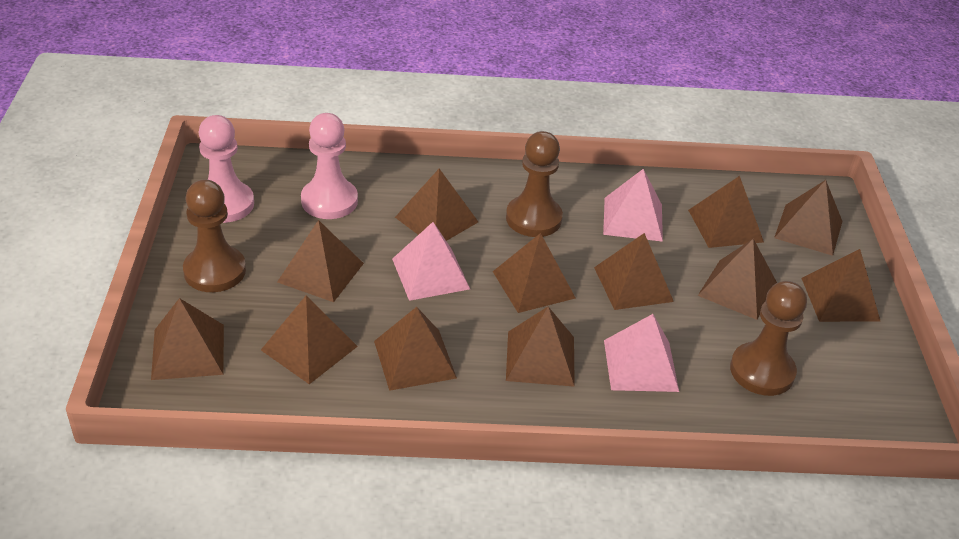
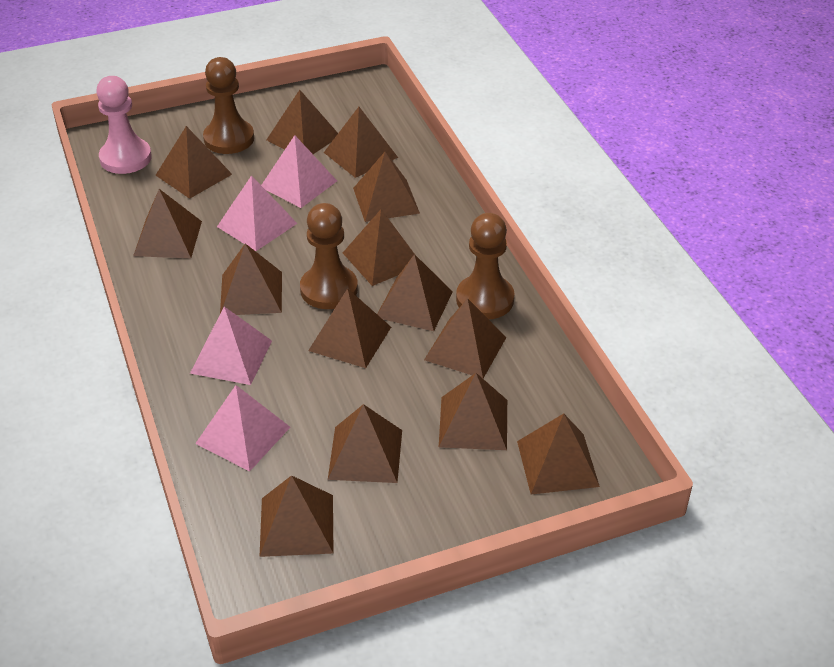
brown pyramid: 12 -> 14
pink pawn: 2 -> 1
pink pyramid: 3 -> 4

